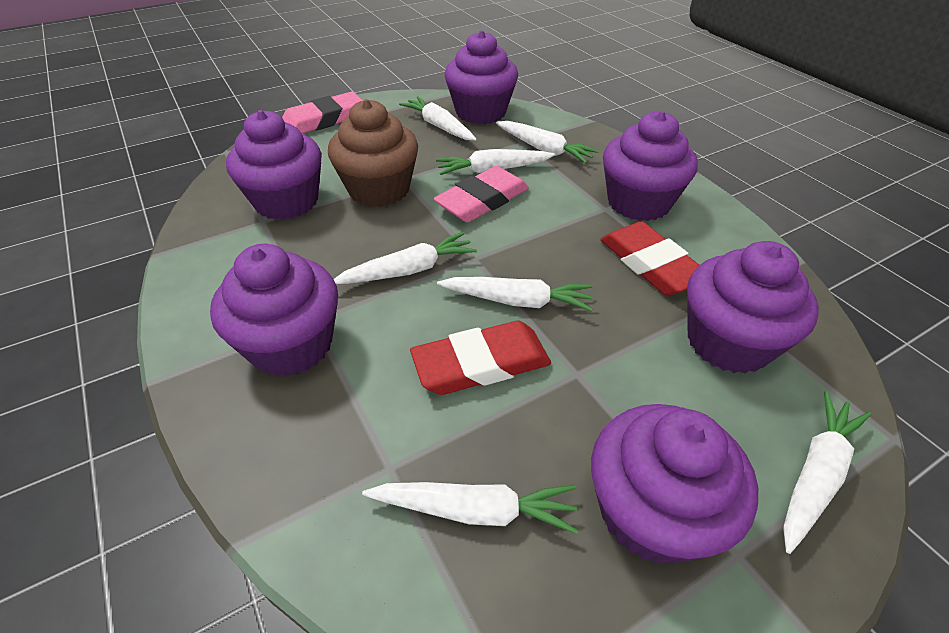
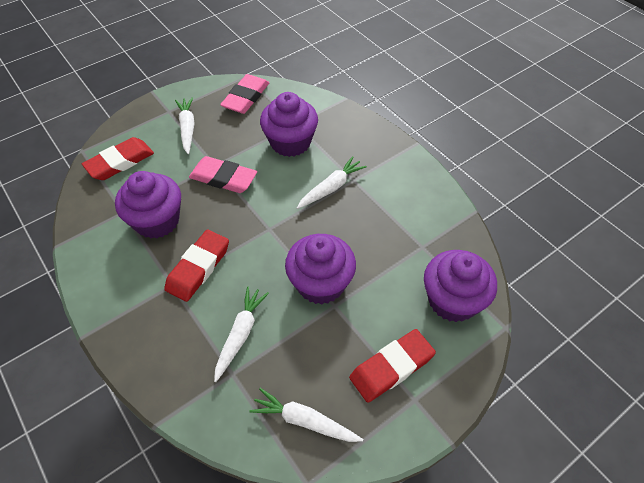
brown cupcake: 1 -> 0
purple cupcake: 6 -> 4
red eraser: 2 -> 3
white carrot: 7 -> 4

